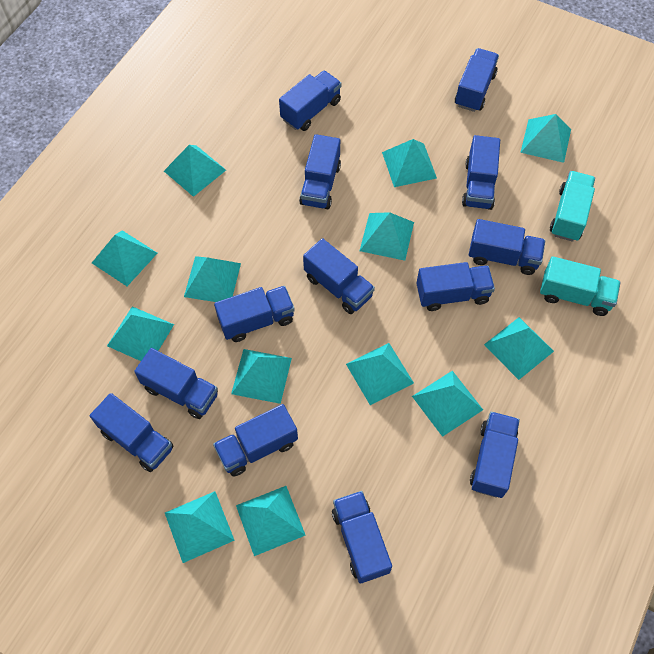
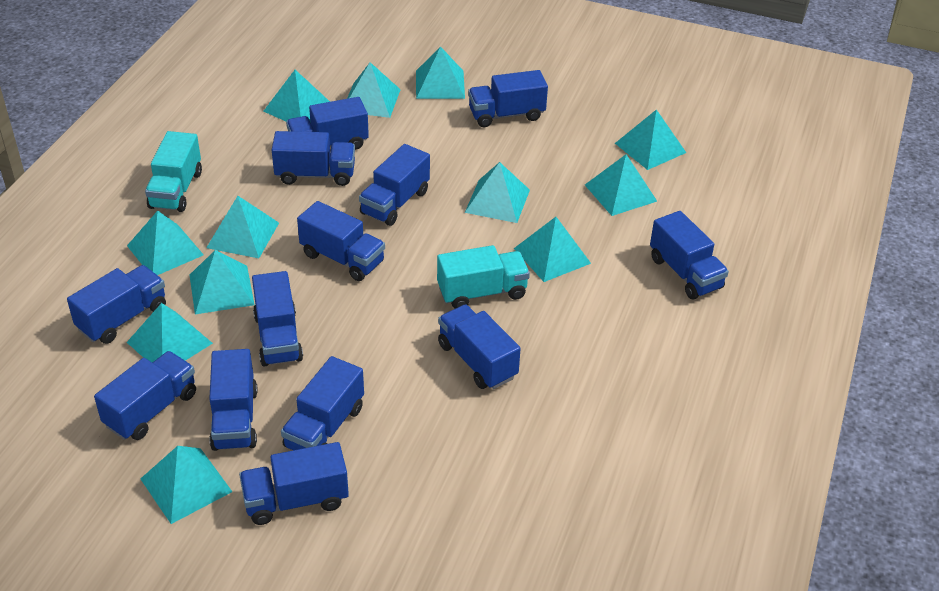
turquoise pyramid: 13 -> 12

